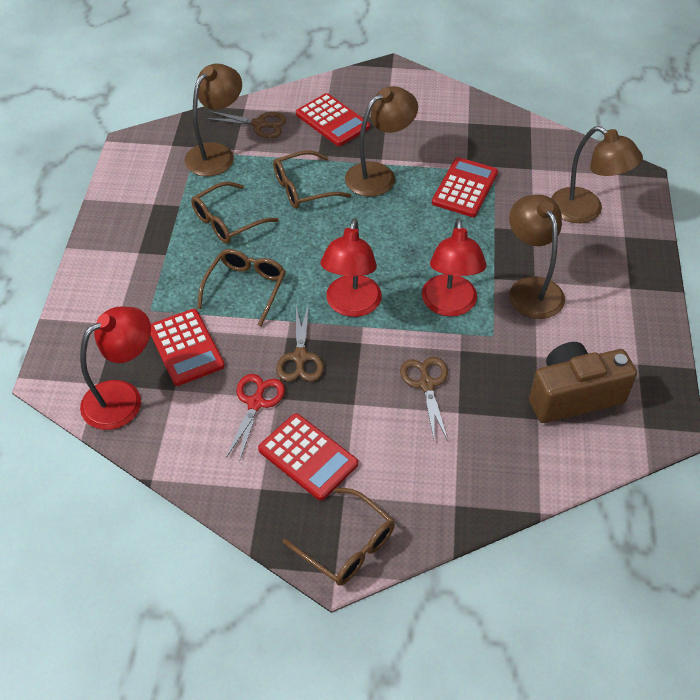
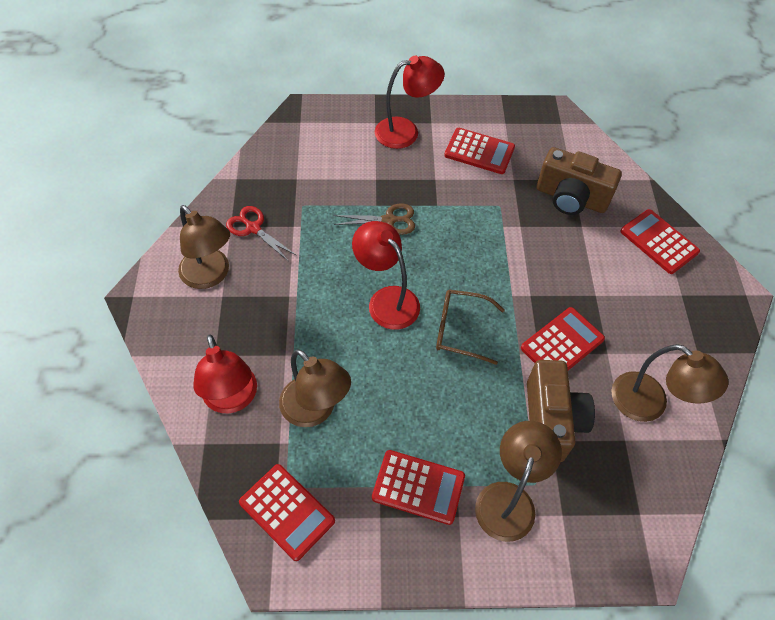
brown camera: 1 -> 2
brown glasses: 4 -> 1
brown scissors: 3 -> 1
red calculator: 4 -> 5

